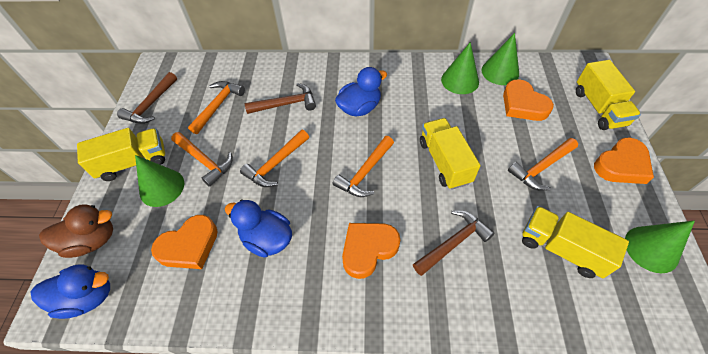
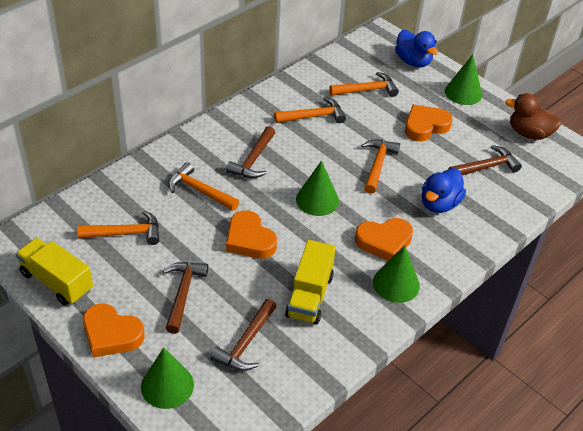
blue duck: 3 -> 2
brown hammer: 3 -> 4
yellow truck: 4 -> 2

